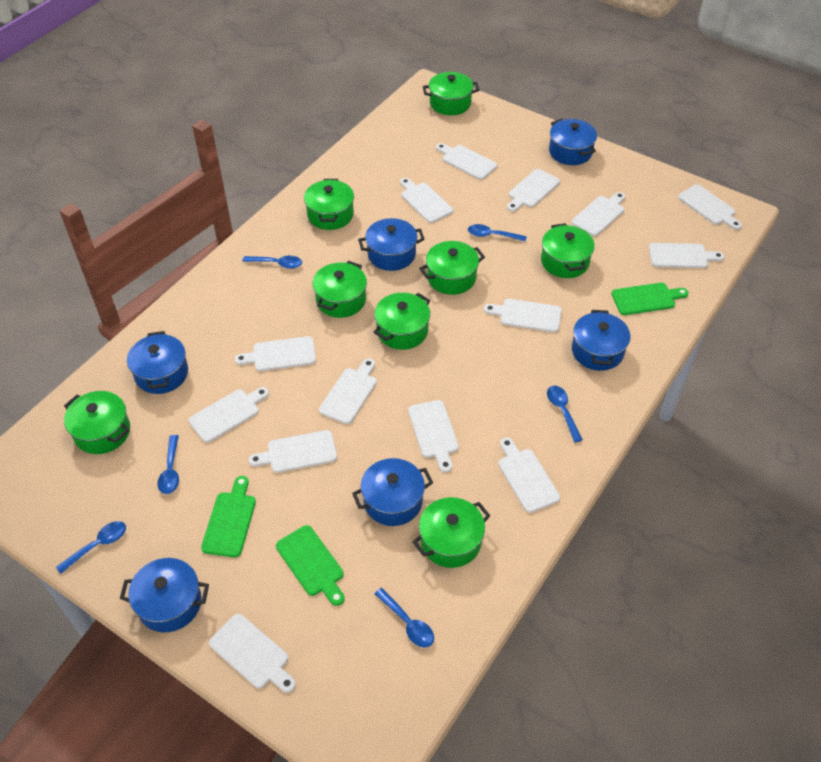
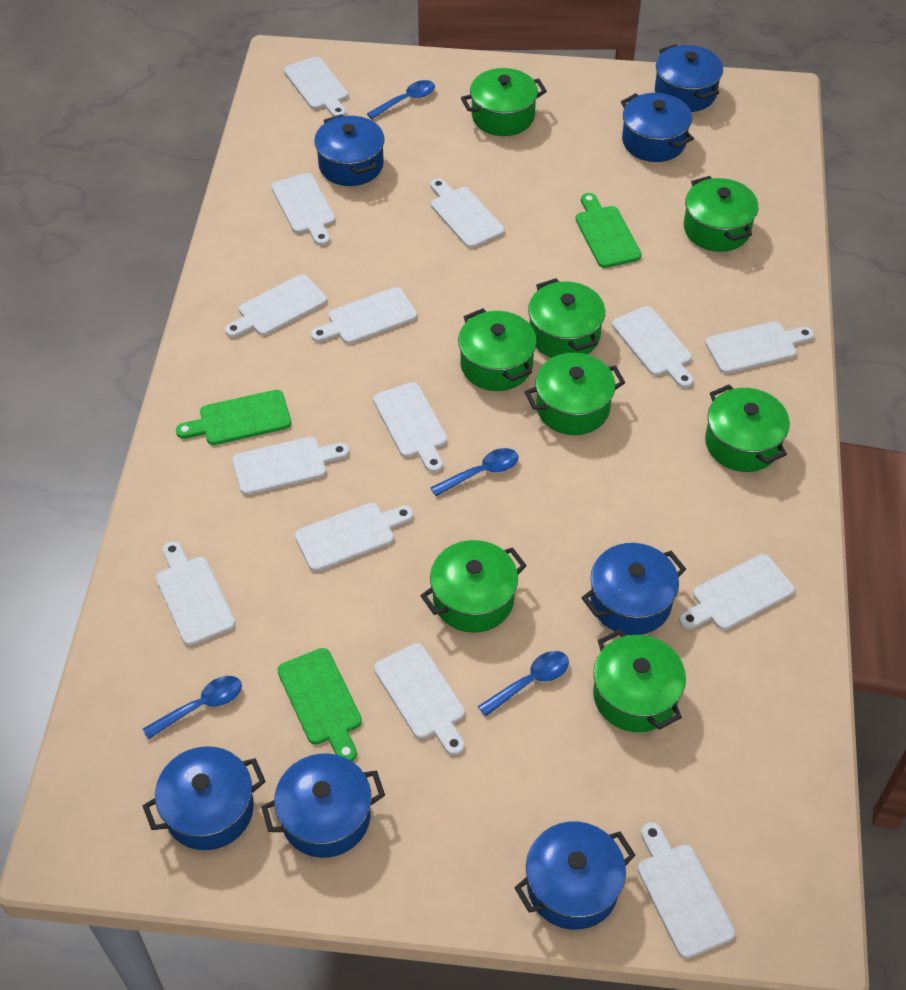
blue pot: 6 -> 7
blue spoon: 6 -> 4

